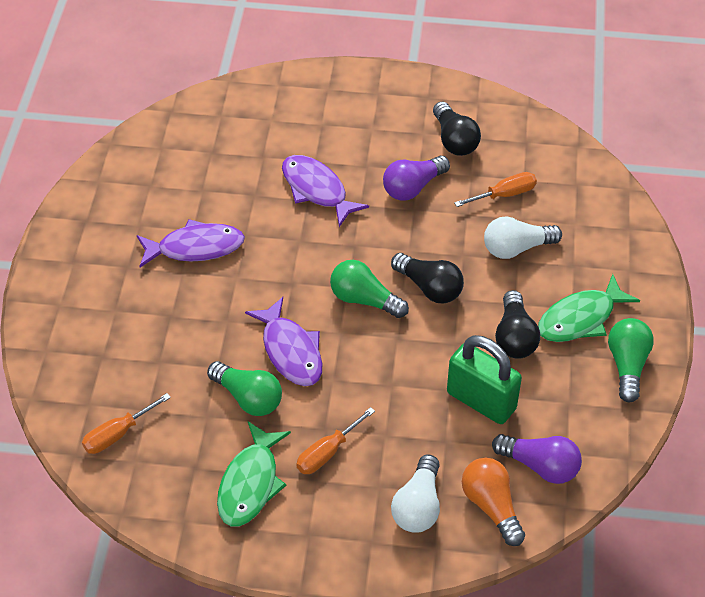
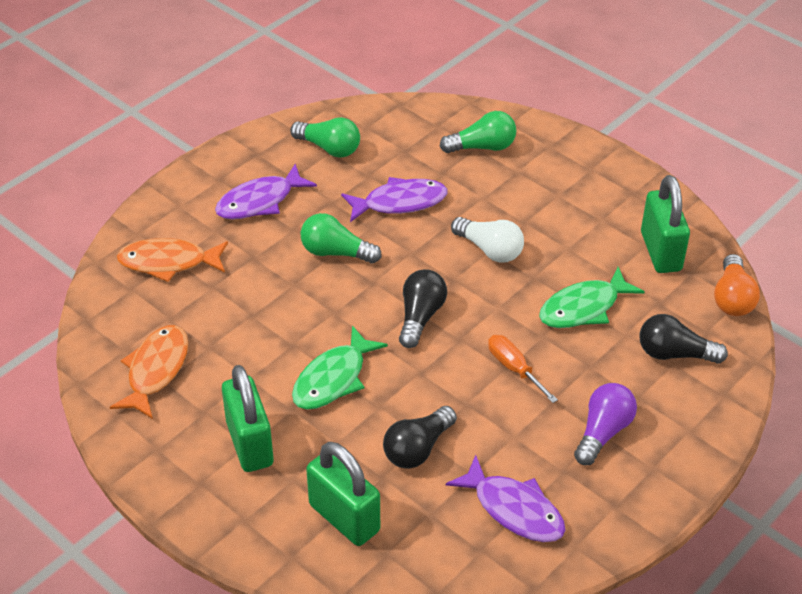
green padlock: 1 -> 3
orange fish: 0 -> 2
orange screwdriver: 3 -> 1
purple light bulb: 2 -> 1
white light bulb: 2 -> 1

